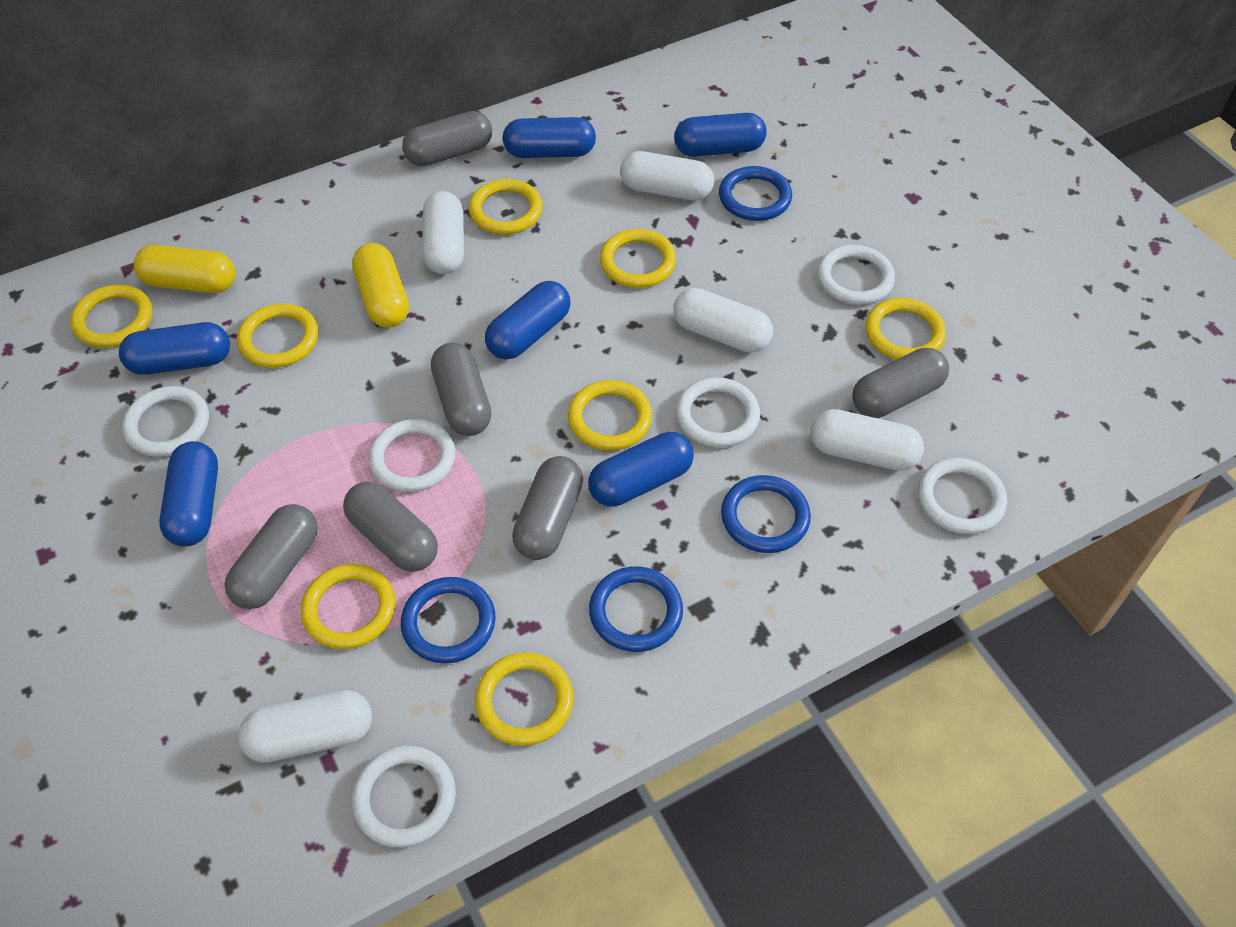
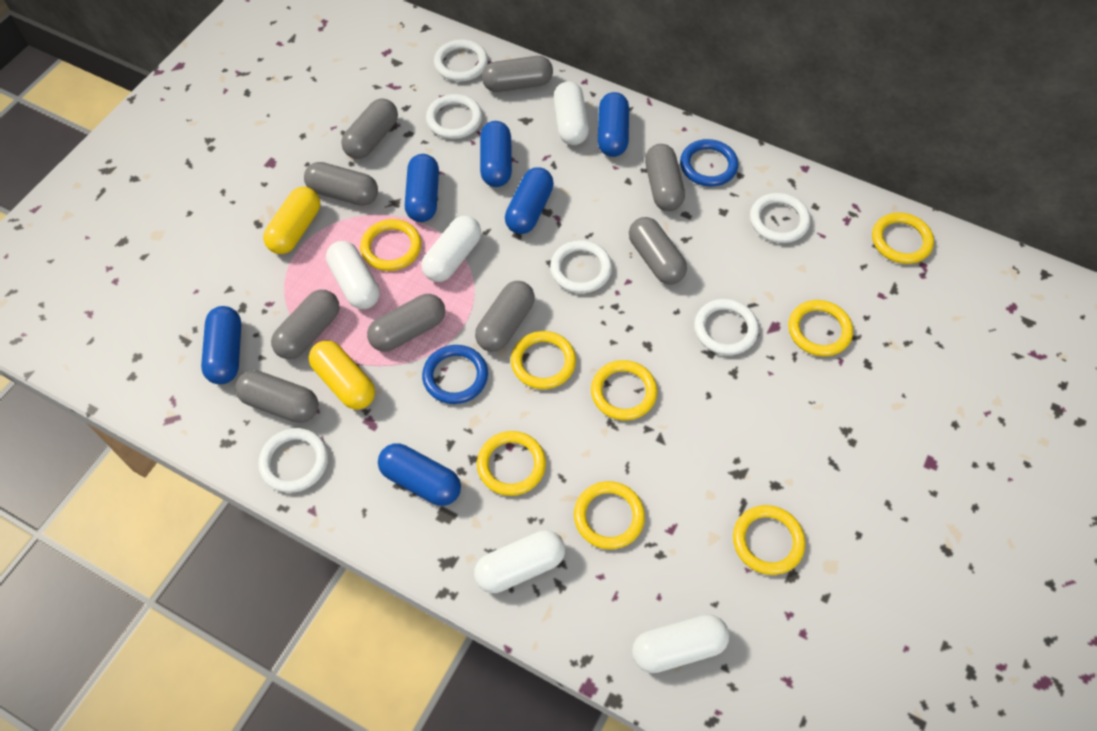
blue ring: 4 -> 2
grey capsule: 6 -> 9

